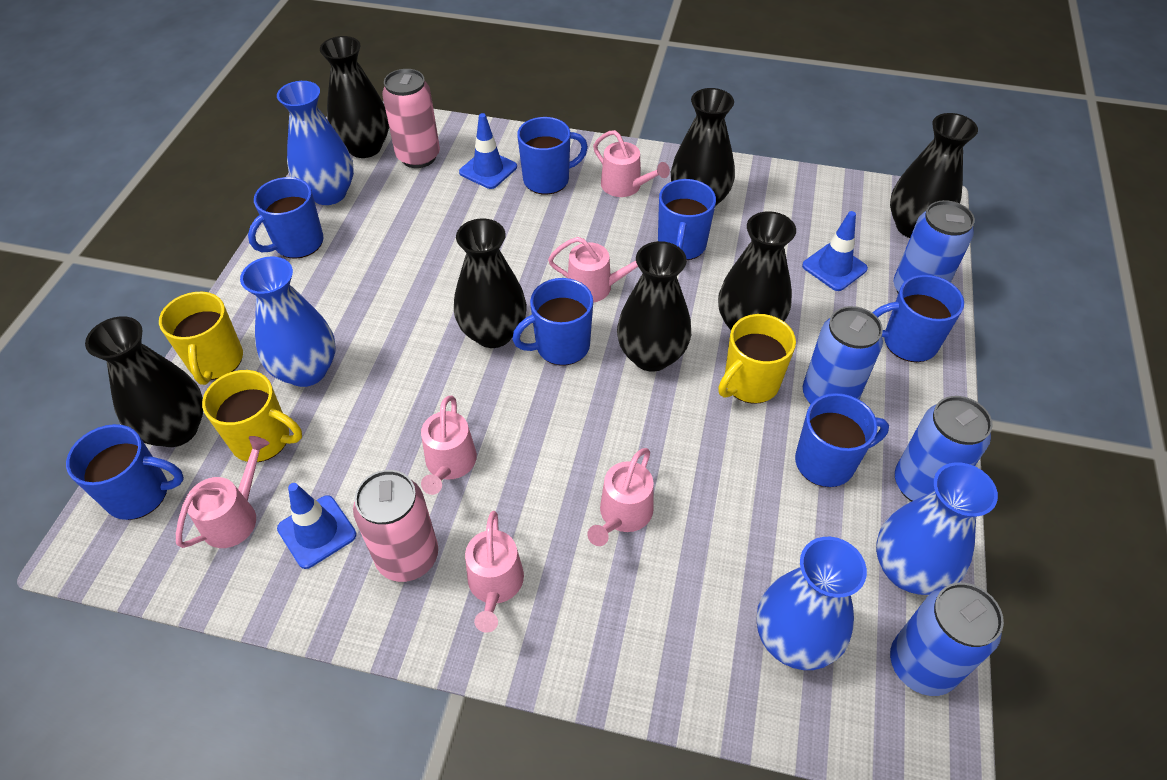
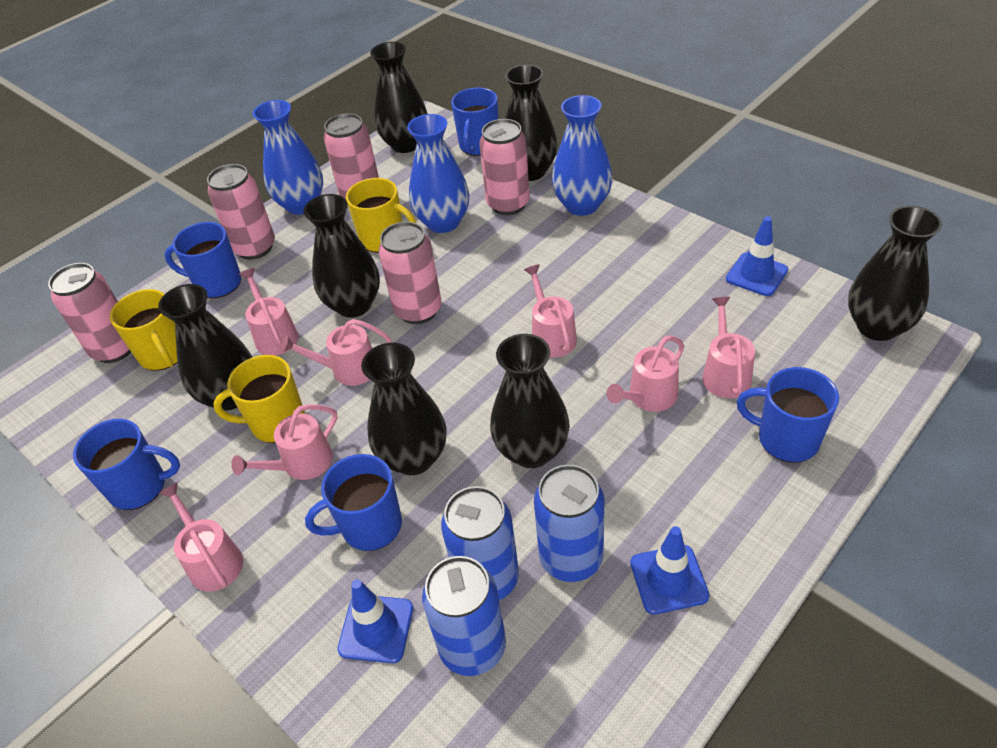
blue can: 4 -> 3
blue mug: 7 -> 5
blue vase: 4 -> 3
pink can: 2 -> 5
pink watering can: 6 -> 7

